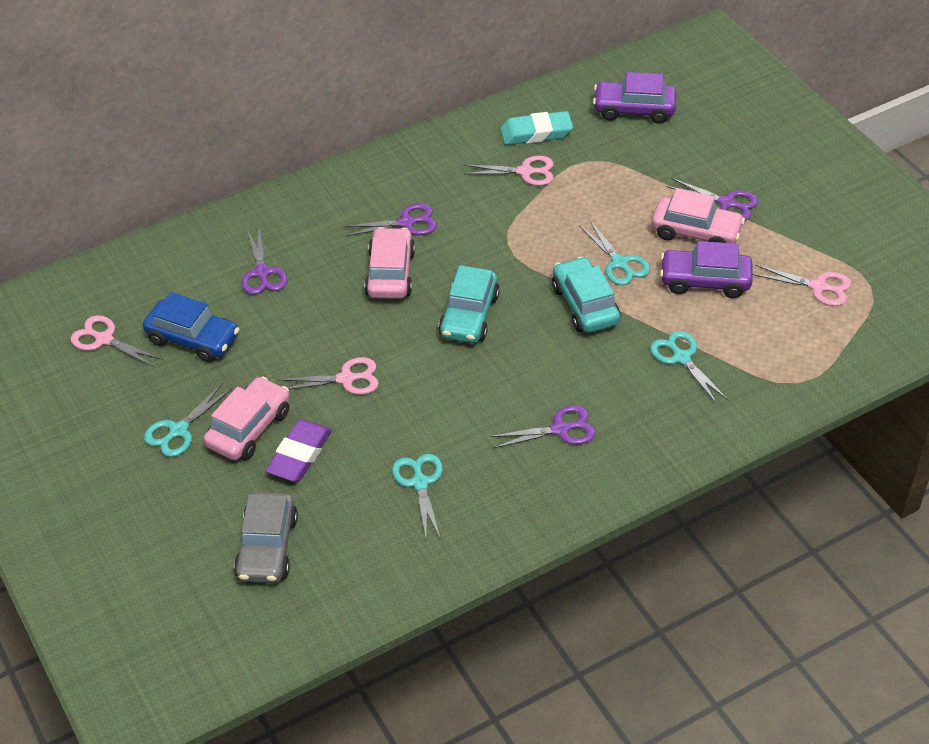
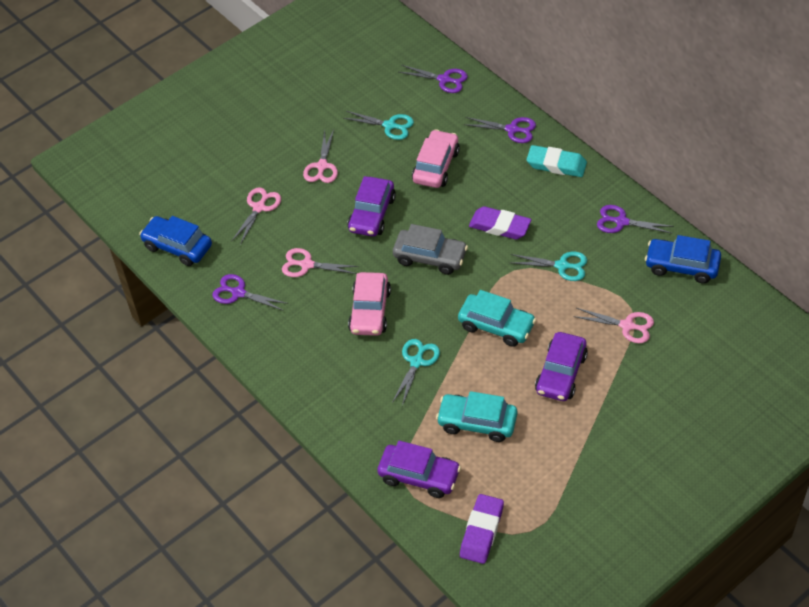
blue car: 1 -> 2
pink car: 3 -> 2
purple car: 2 -> 3
purple eraser: 1 -> 2
turquoise scissors: 4 -> 3

